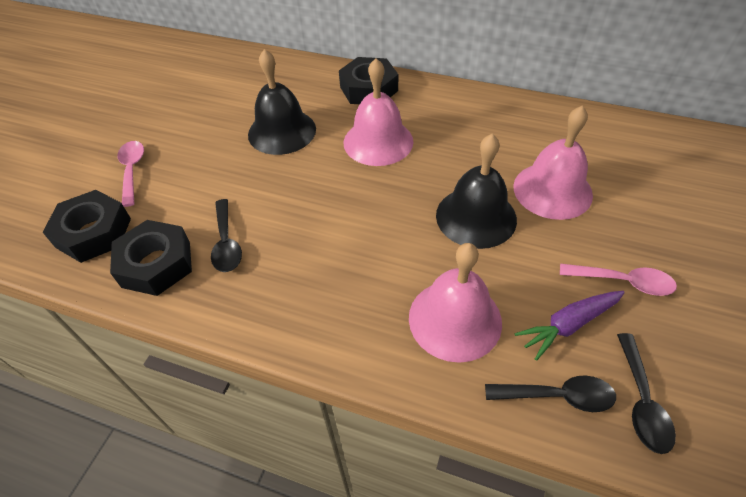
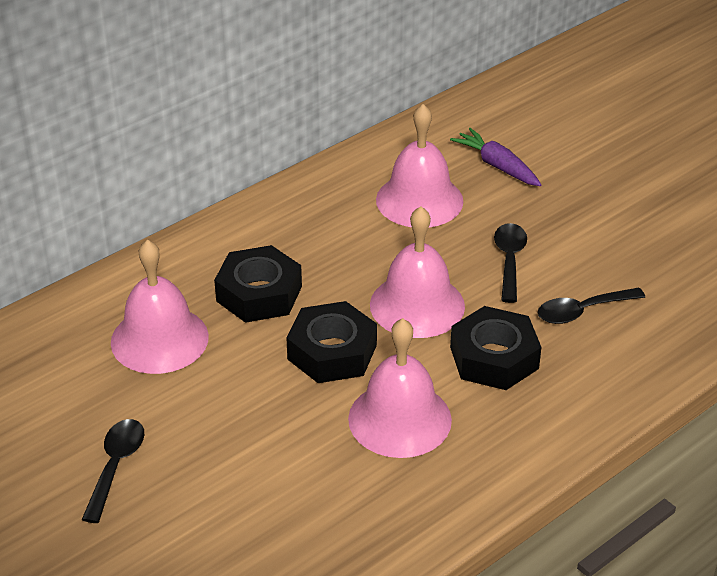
black bell: 2 -> 0
pink bell: 3 -> 4
pink spoon: 2 -> 0

